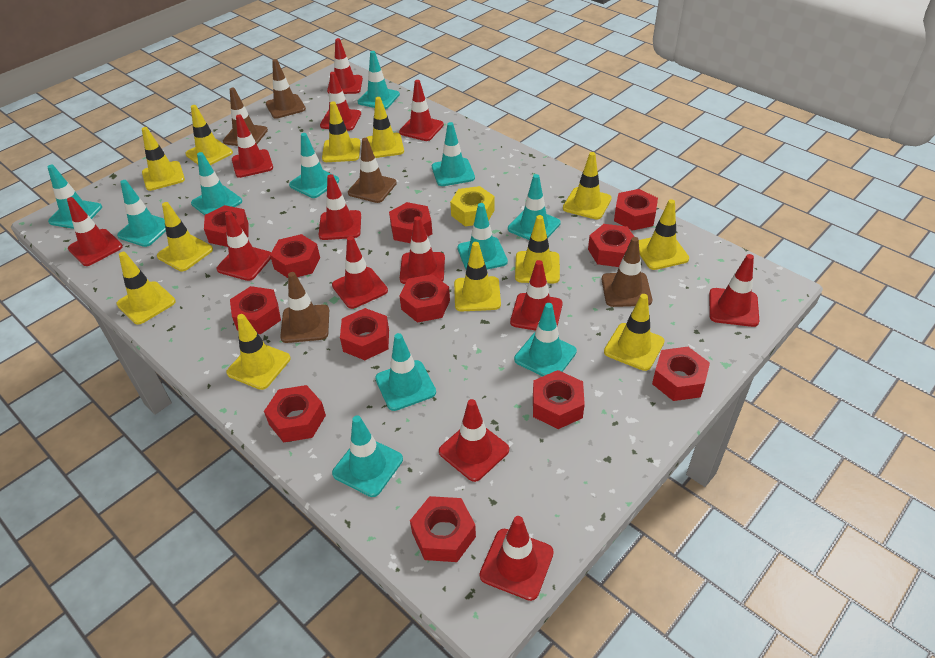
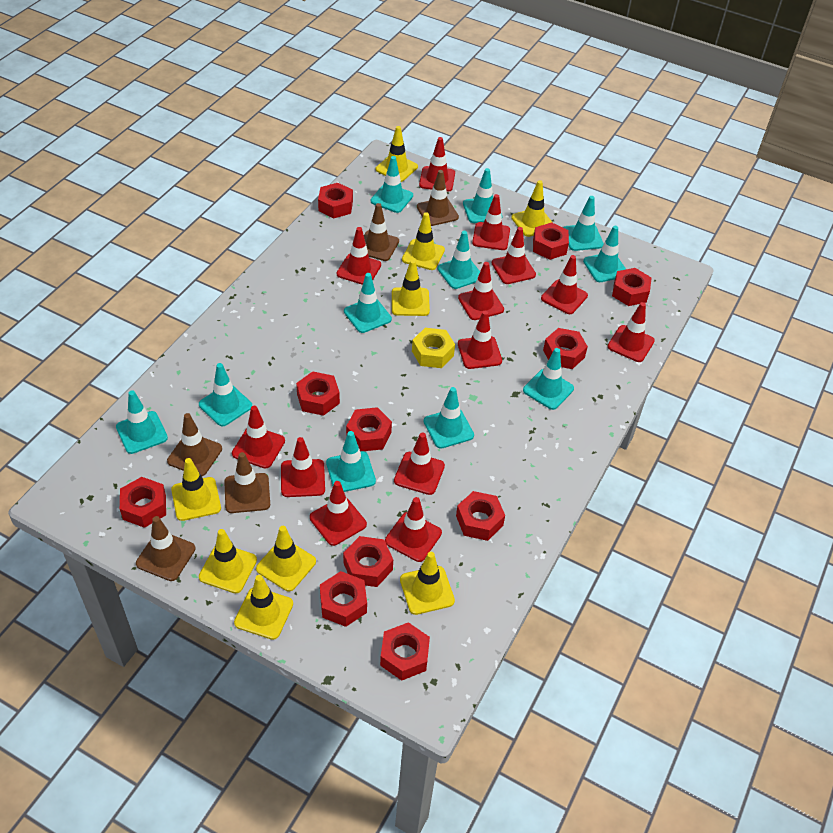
red nut: 12 -> 11
yellow traffic cone: 12 -> 9

